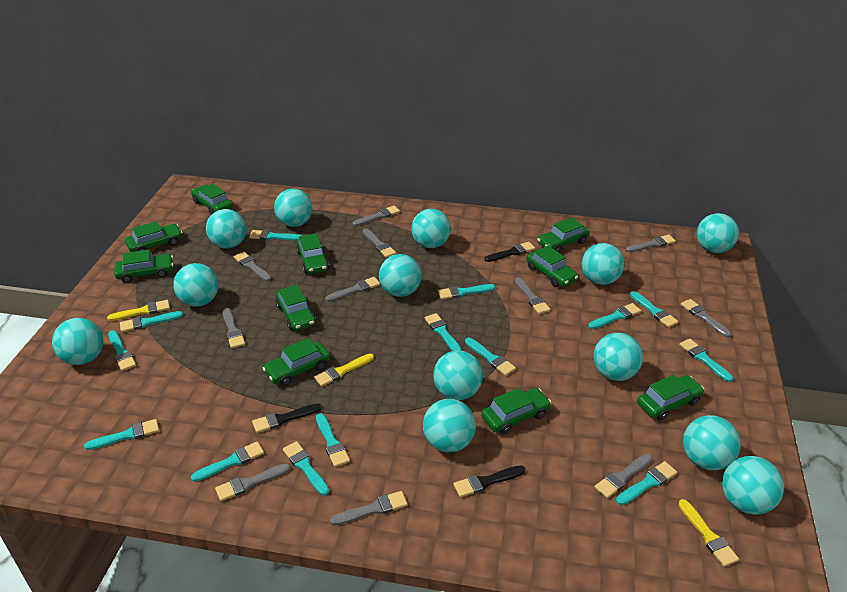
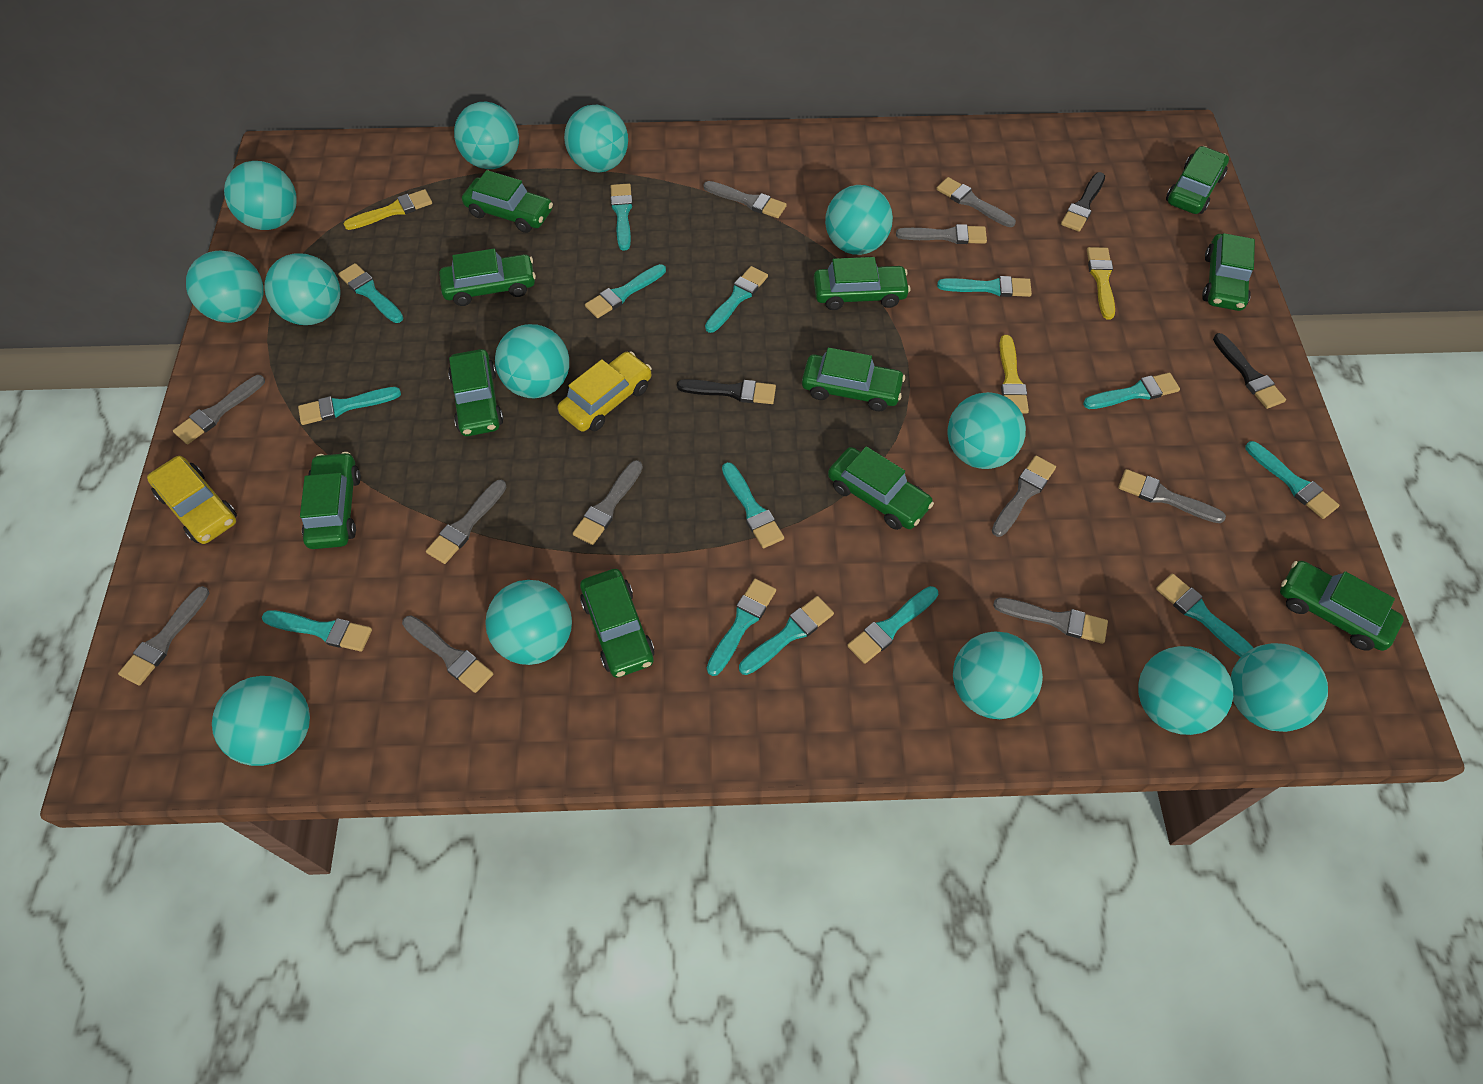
green car: 10 -> 11
yellow car: 0 -> 2

